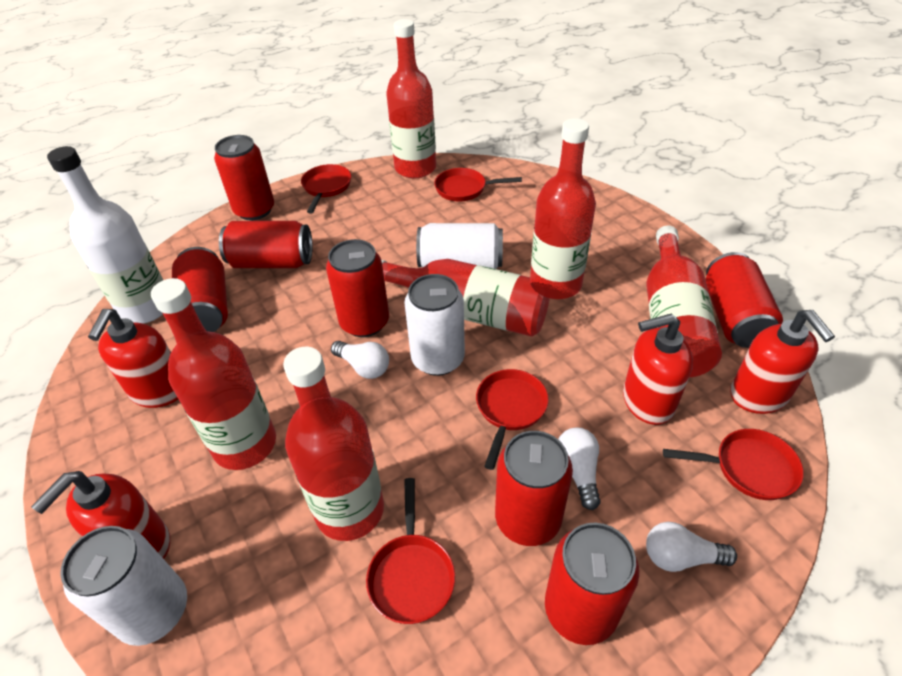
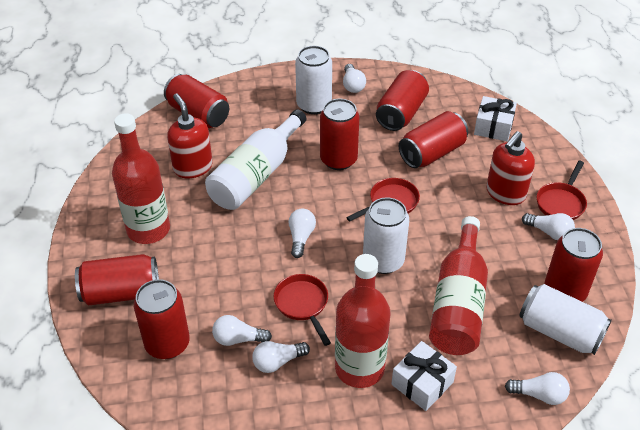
red bottle: 6 -> 3
red pan: 5 -> 3
red soap dispenser: 4 -> 2
white gift: 0 -> 2
white light bulb: 3 -> 6

